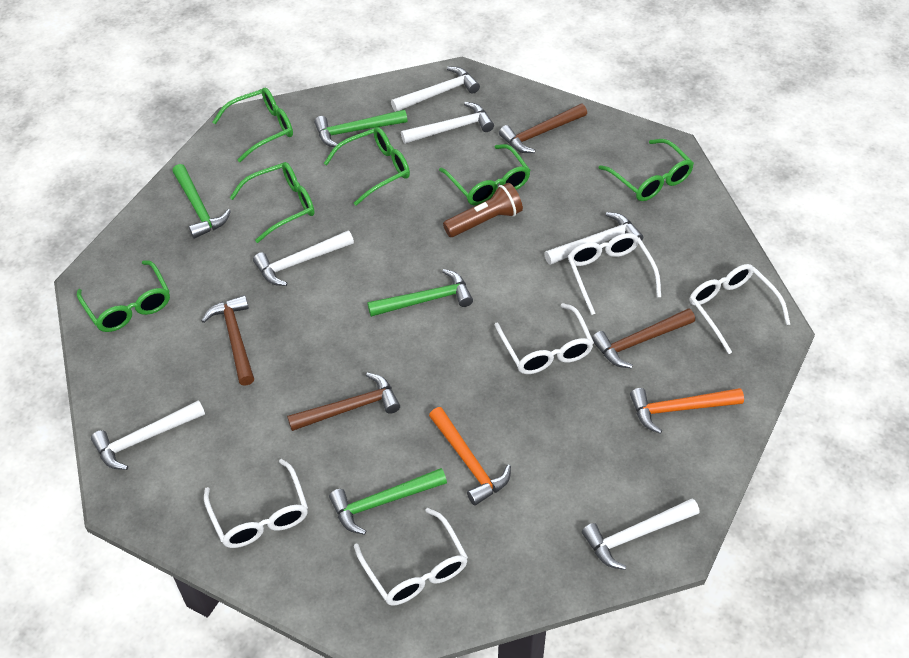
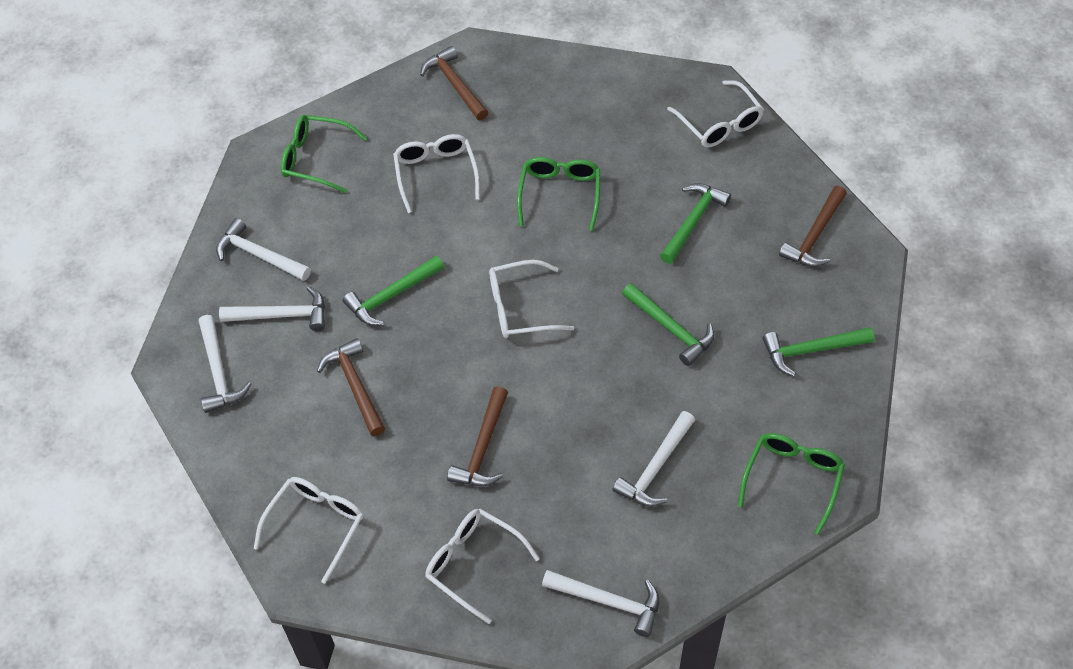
brown flashlight: 1 -> 0
green glasses: 6 -> 3
orange hammer: 2 -> 0
white hammer: 6 -> 5

